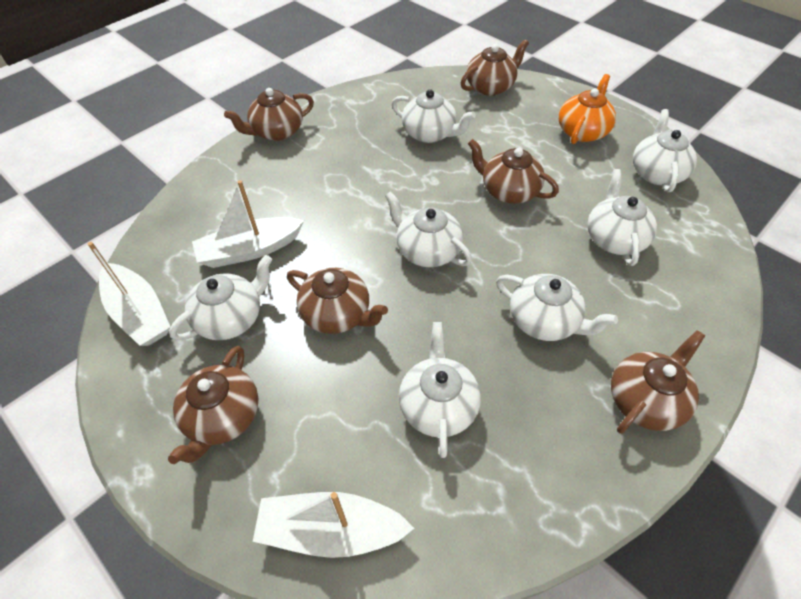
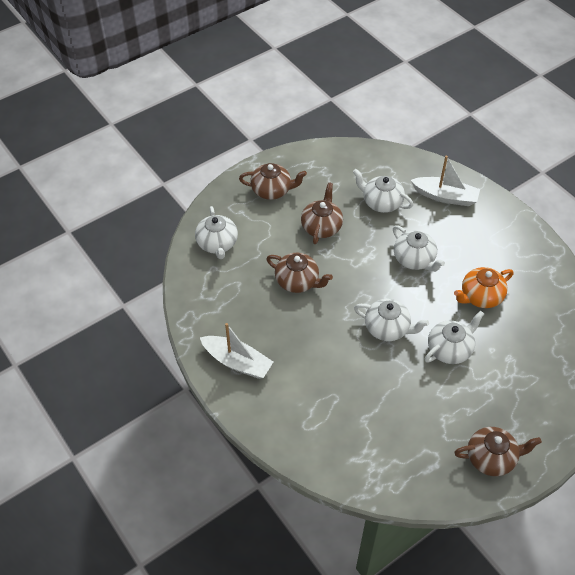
brown teapot: 6 -> 4
white boat: 3 -> 2
white teapot: 7 -> 5

